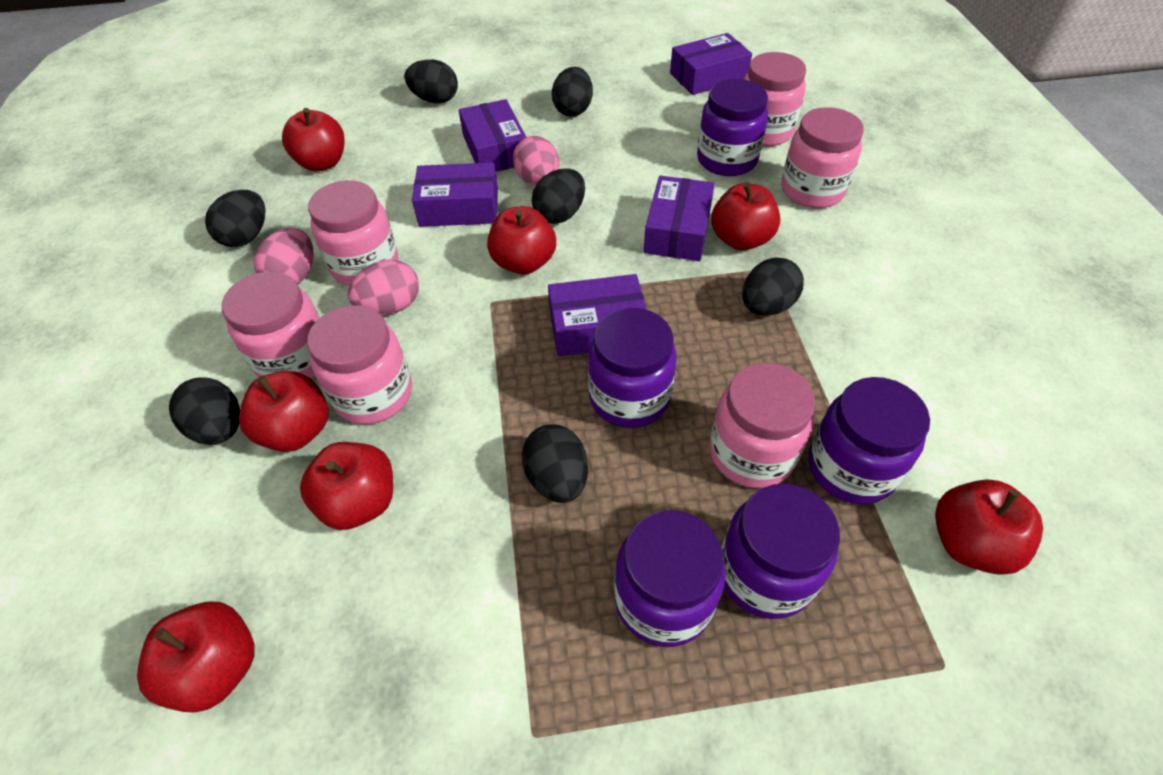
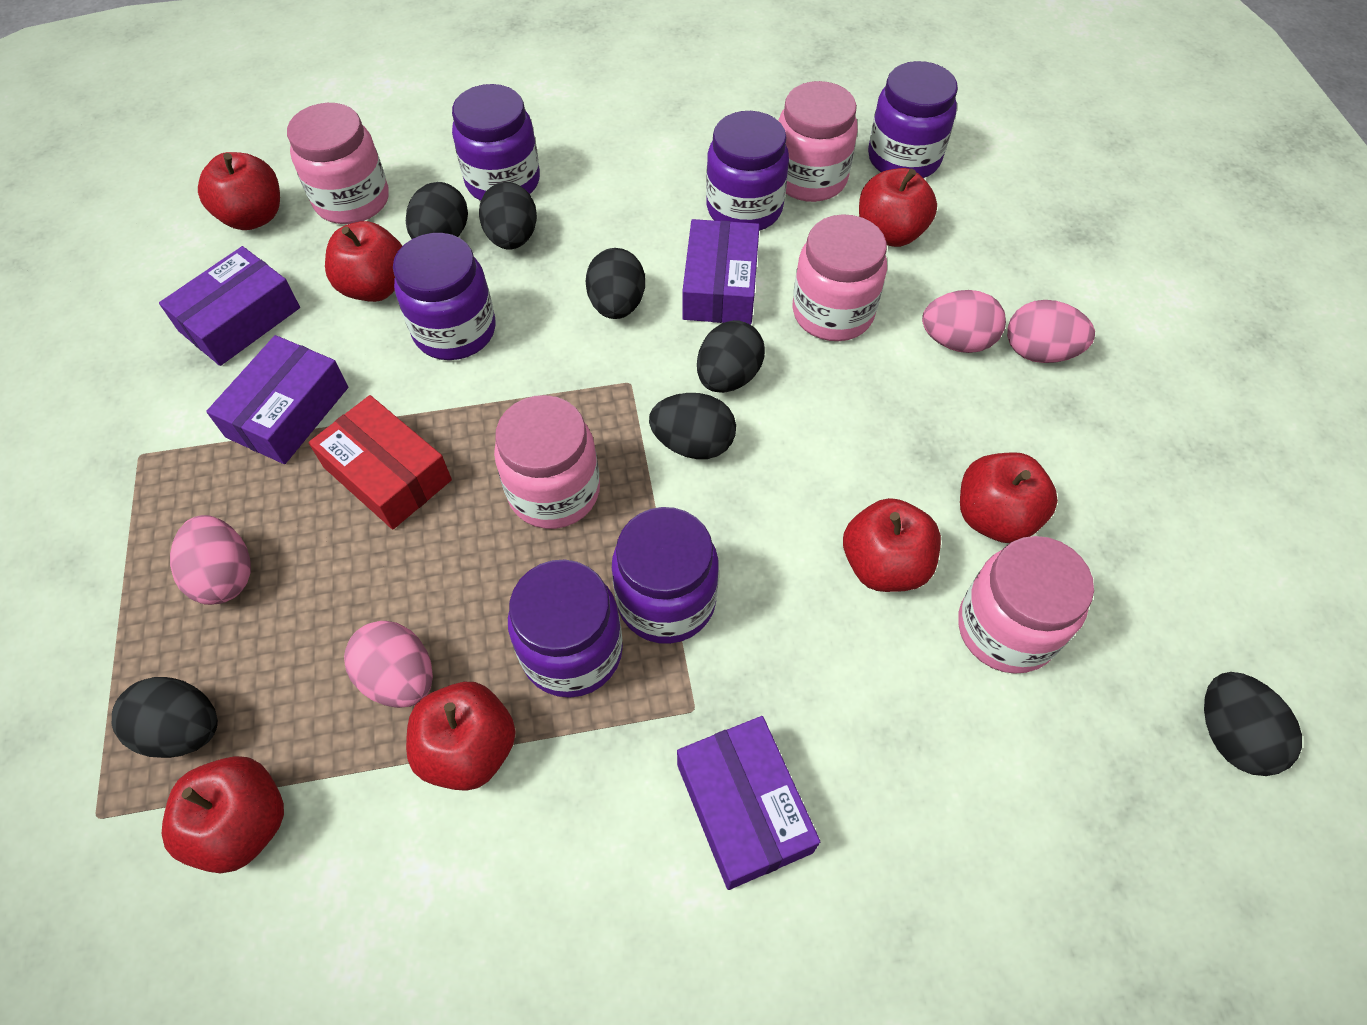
pink egg: 3 -> 4
pink jar: 6 -> 5
purple box: 5 -> 4
purple jar: 5 -> 6
red box: 0 -> 1

